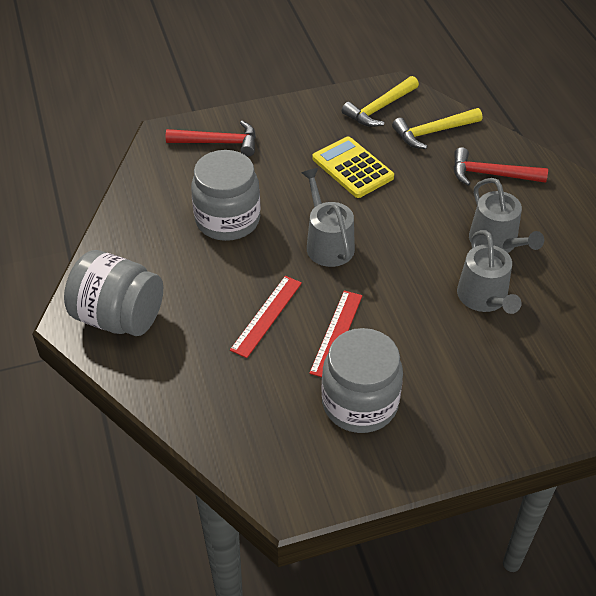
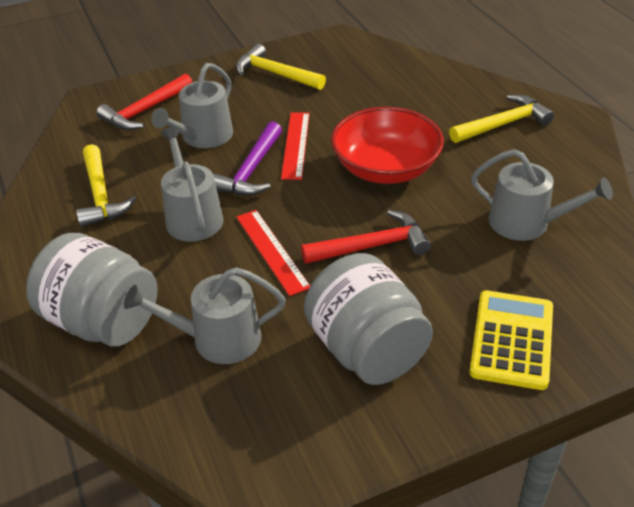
grey jar: 3 -> 2
grey watering can: 3 -> 4
purple hammer: 0 -> 1
red bowl: 0 -> 1
yellow hammer: 2 -> 3

